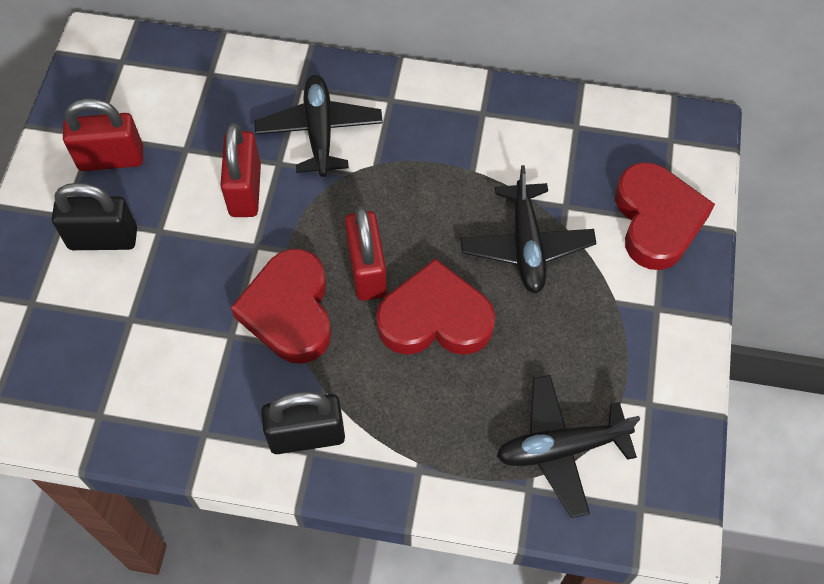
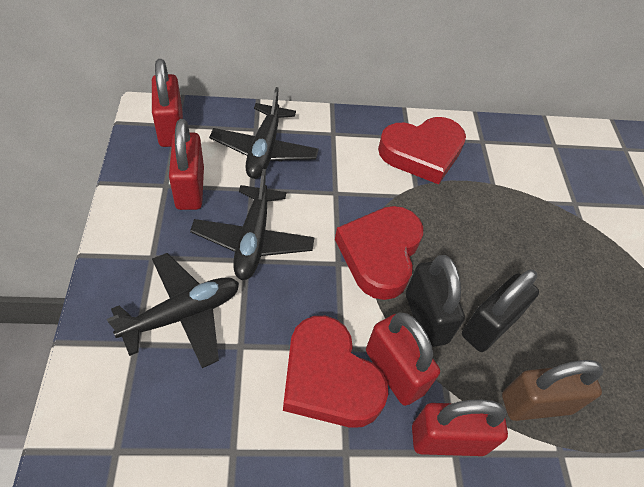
brown padlock: 0 -> 1
red padlock: 3 -> 4

